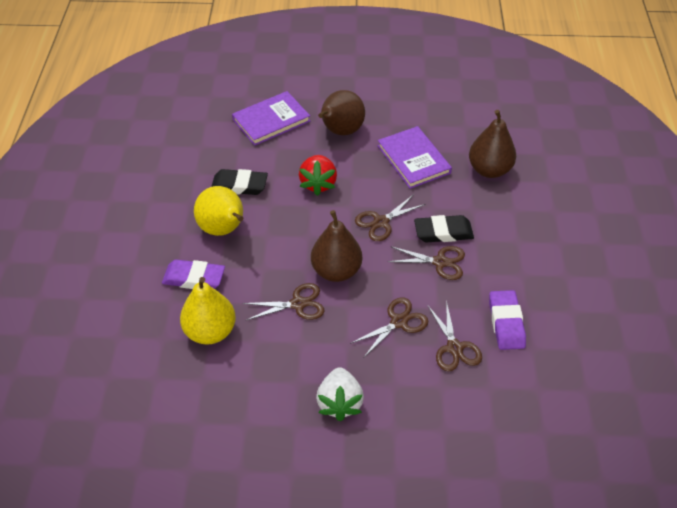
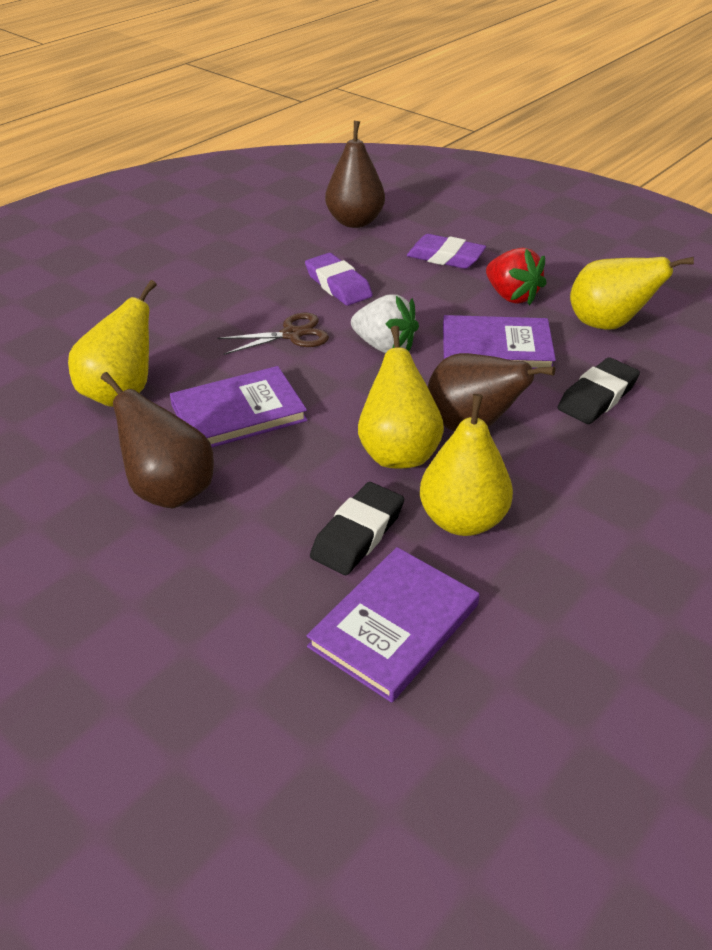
brown scissors: 5 -> 1
purple book: 2 -> 3
yellow pear: 2 -> 4

